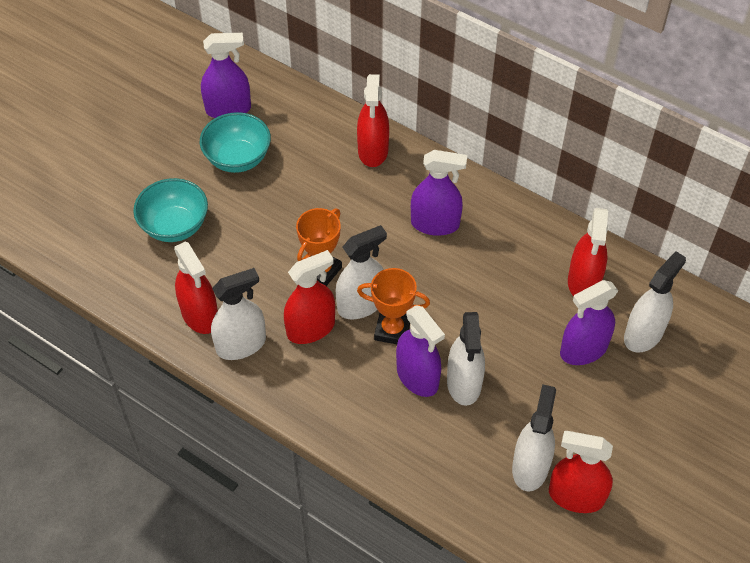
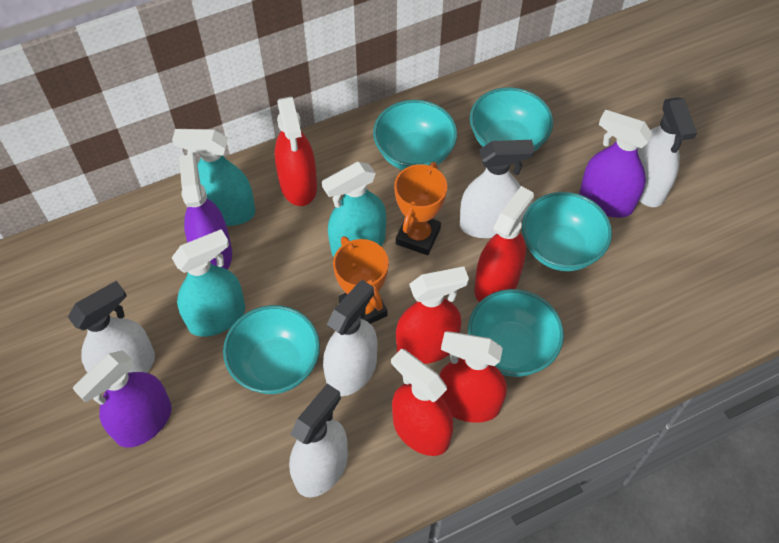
purple spray bottle: 4 -> 3
turquoise bowl: 2 -> 5
turquoise spray bottle: 0 -> 3

